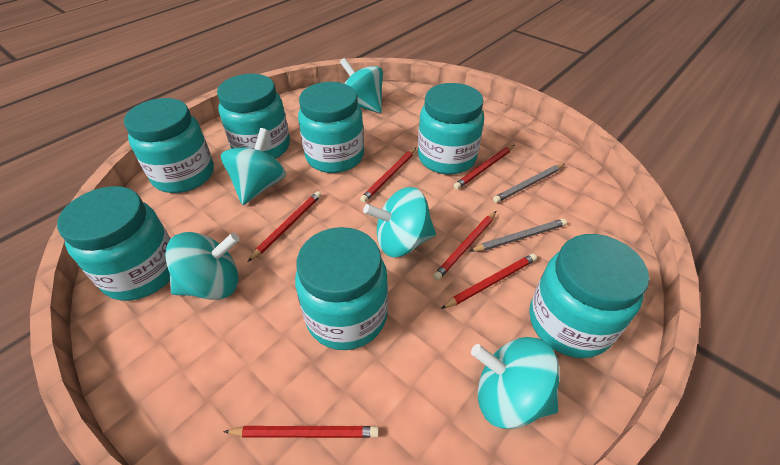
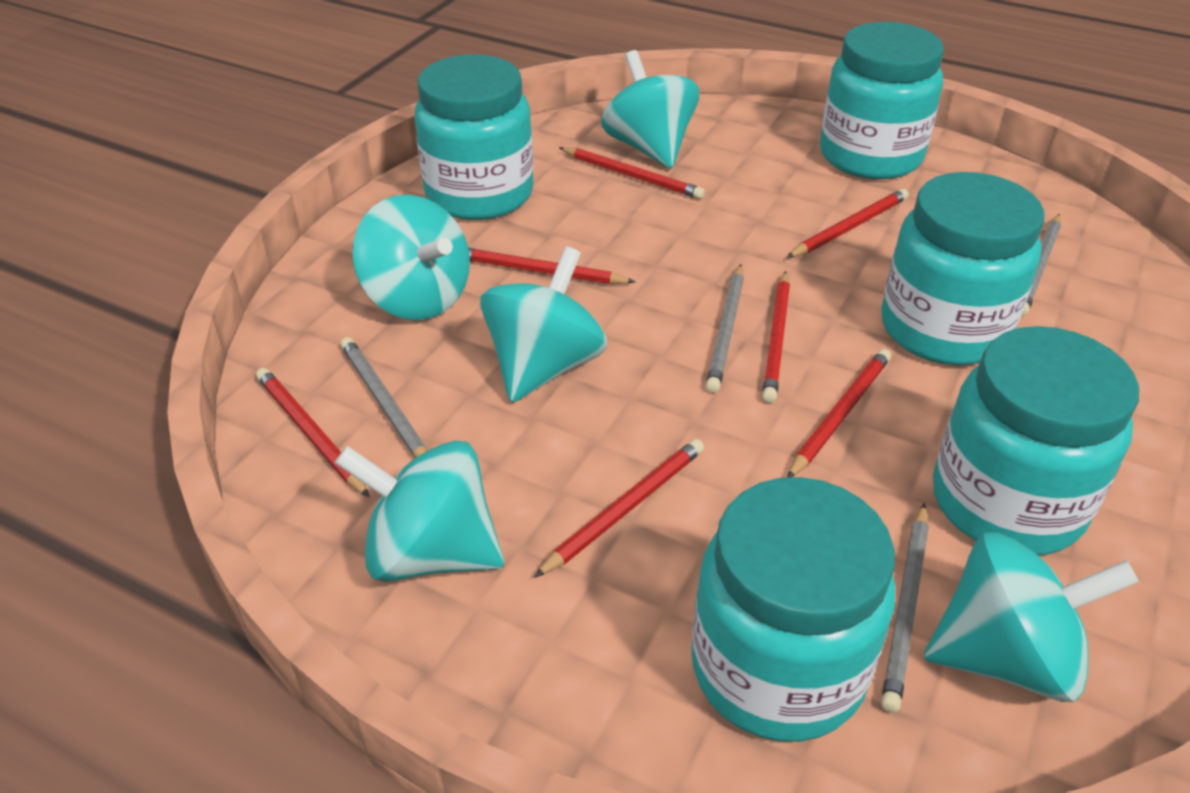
grey pencil: 2 -> 4
red pencil: 6 -> 7
turquoise jar: 7 -> 5

